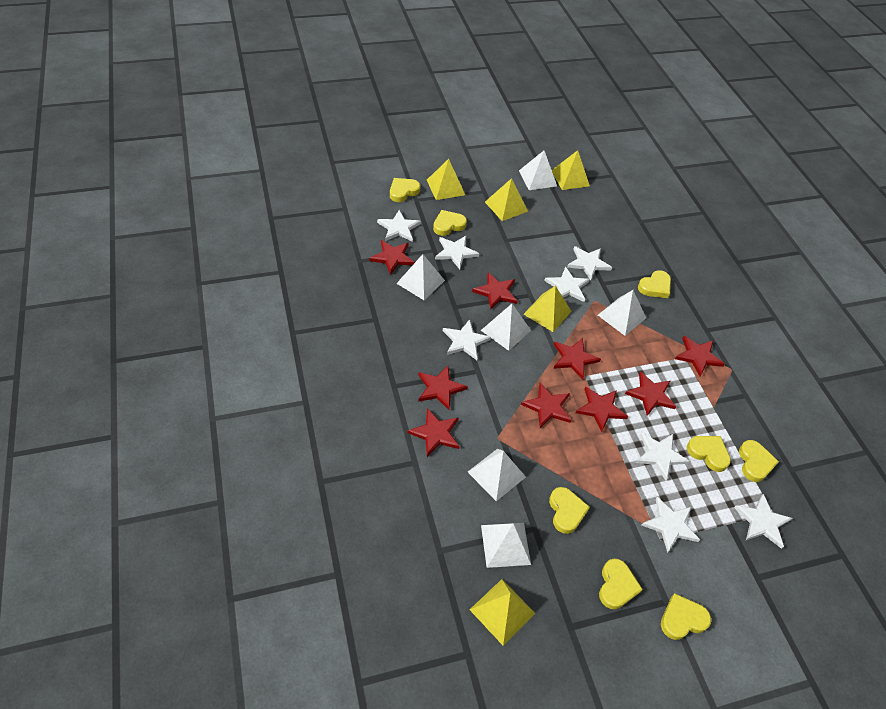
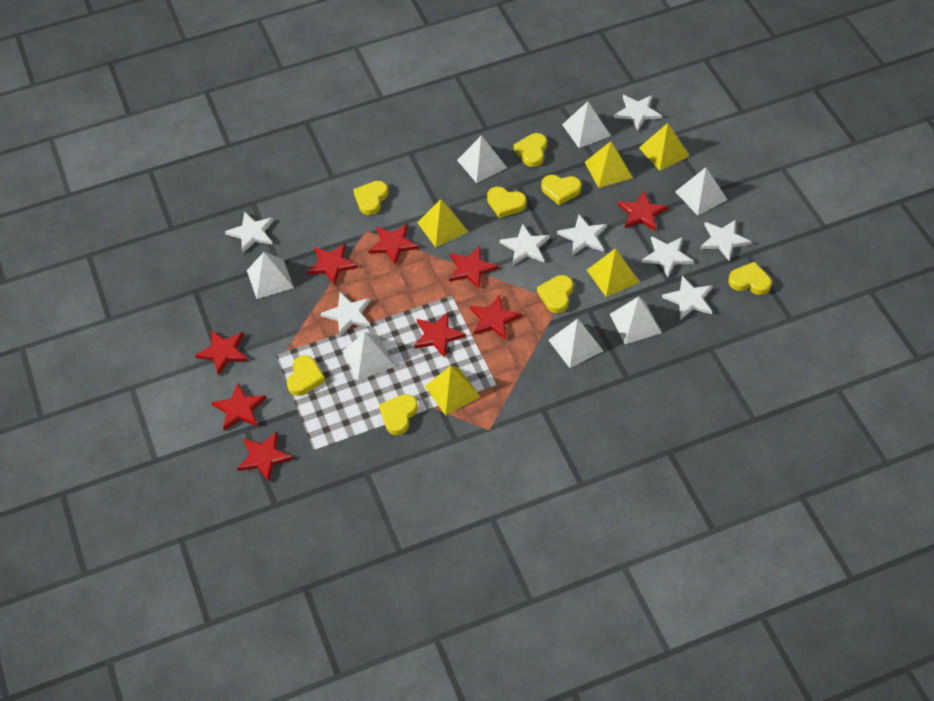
white pyramid: 6 -> 7

